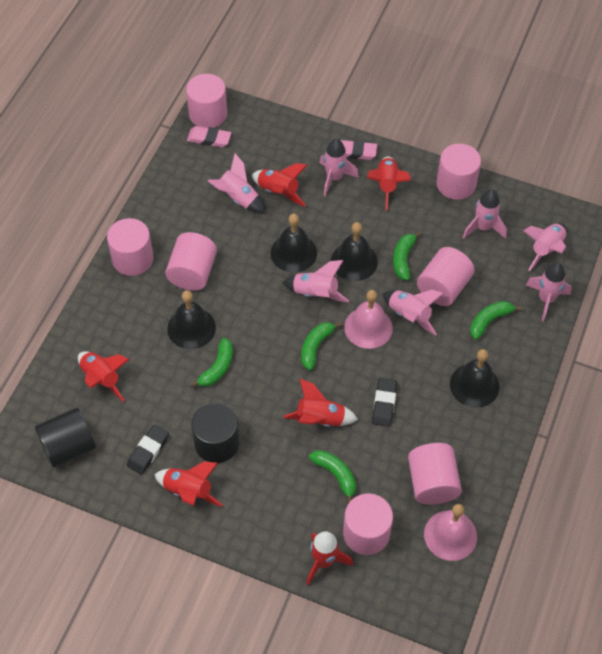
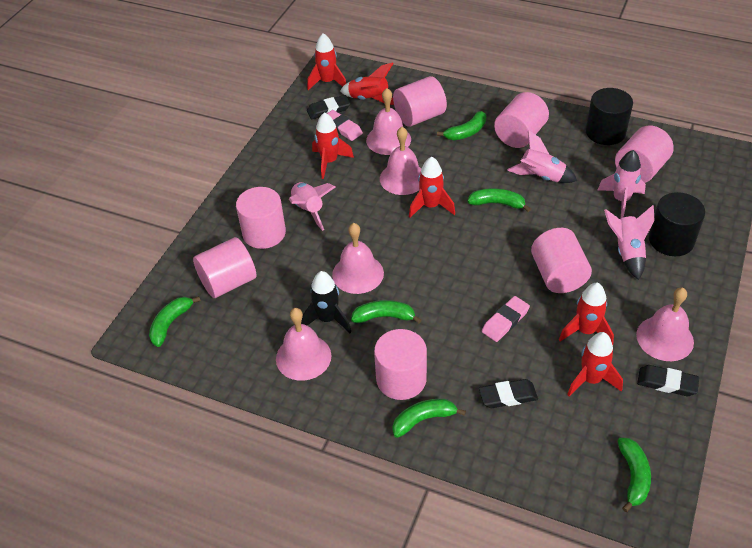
black bell: 4 -> 0
black eraser: 2 -> 3
black rocket: 0 -> 1
green banana: 5 -> 6
pink bell: 2 -> 5
pink rocket: 7 -> 4

